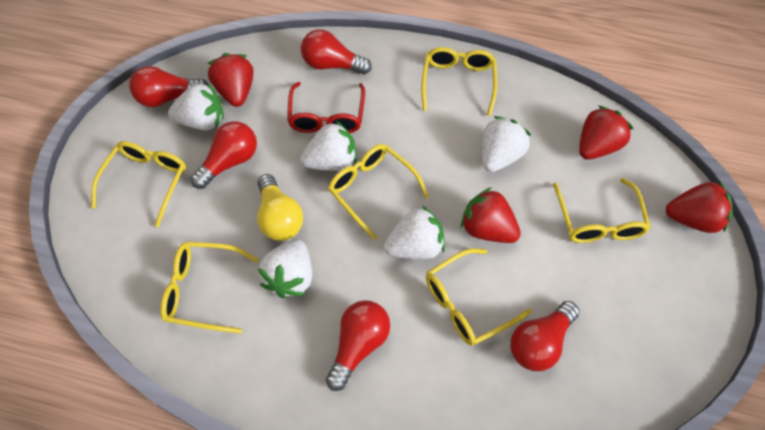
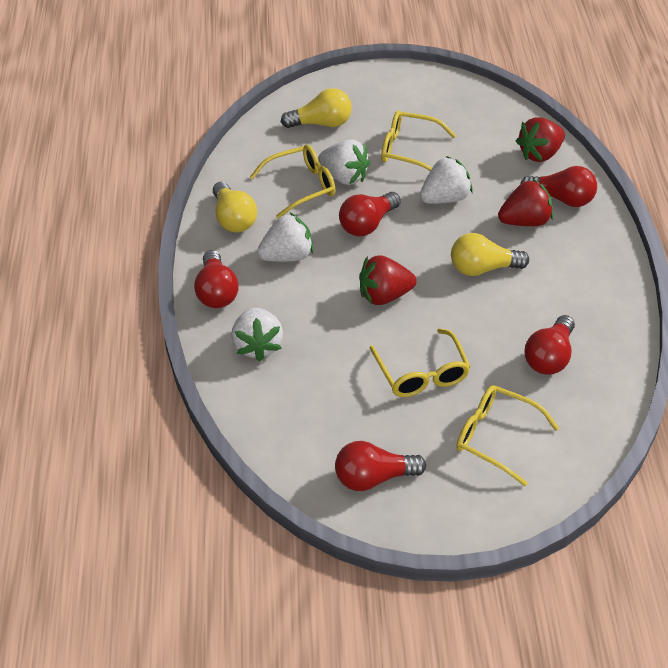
red glasses: 1 -> 0
red strawberry: 4 -> 3
white strawberry: 5 -> 4
yellow glasses: 6 -> 4
yellow light bulb: 1 -> 3

